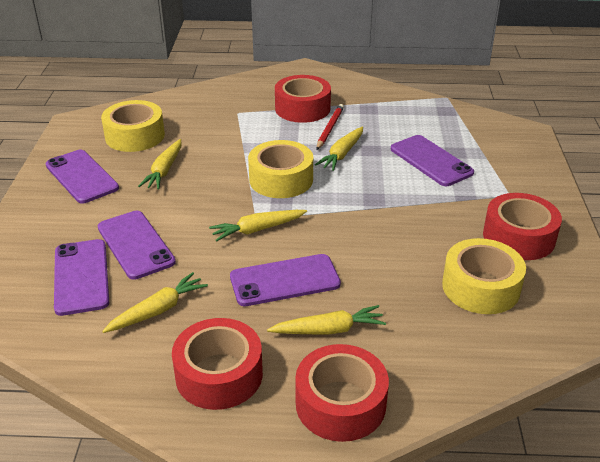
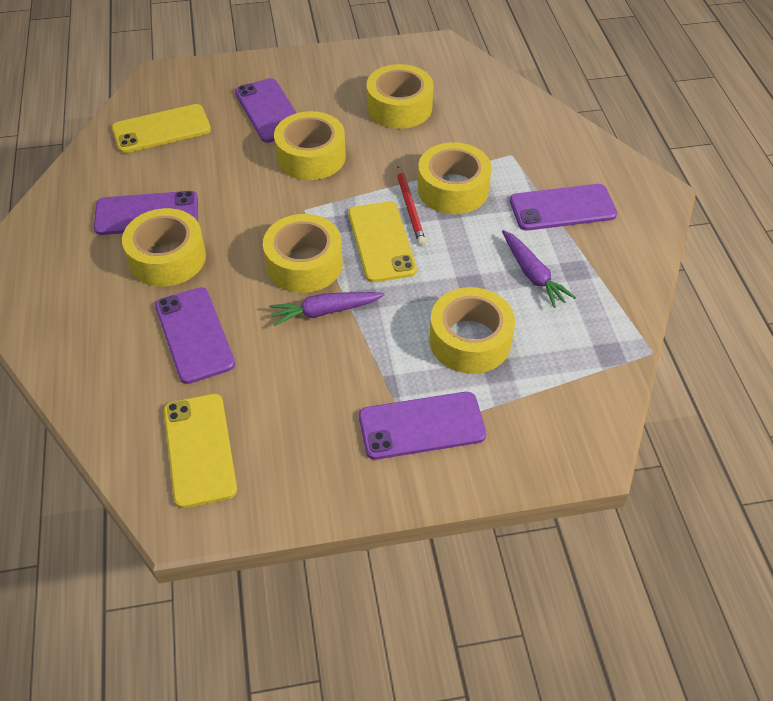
purple carrot: 0 -> 2
red tape: 4 -> 0
yellow carrot: 5 -> 0
yellow phone: 0 -> 3
yellow tape: 3 -> 6

